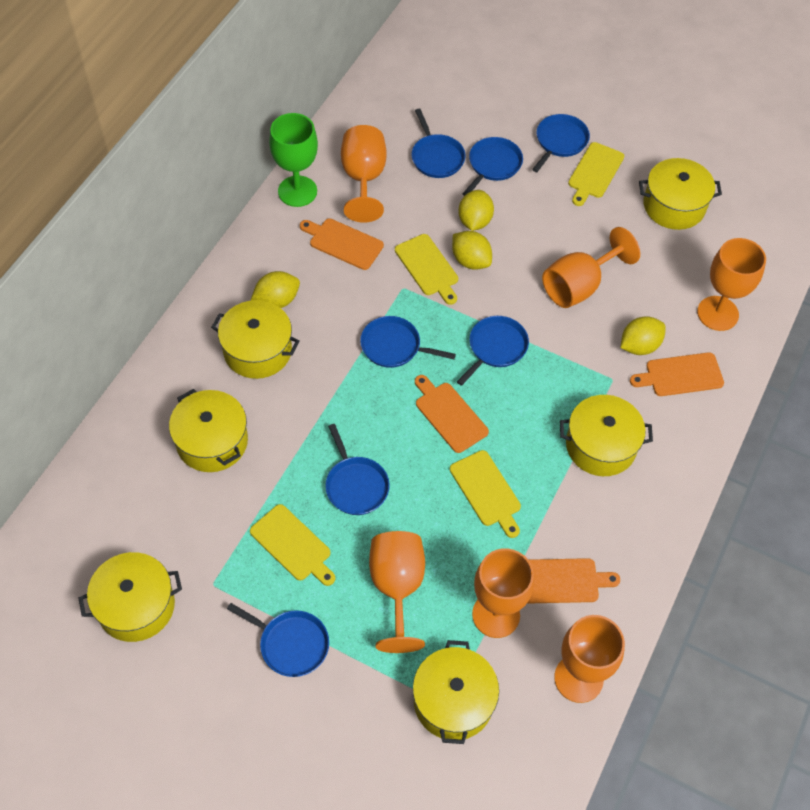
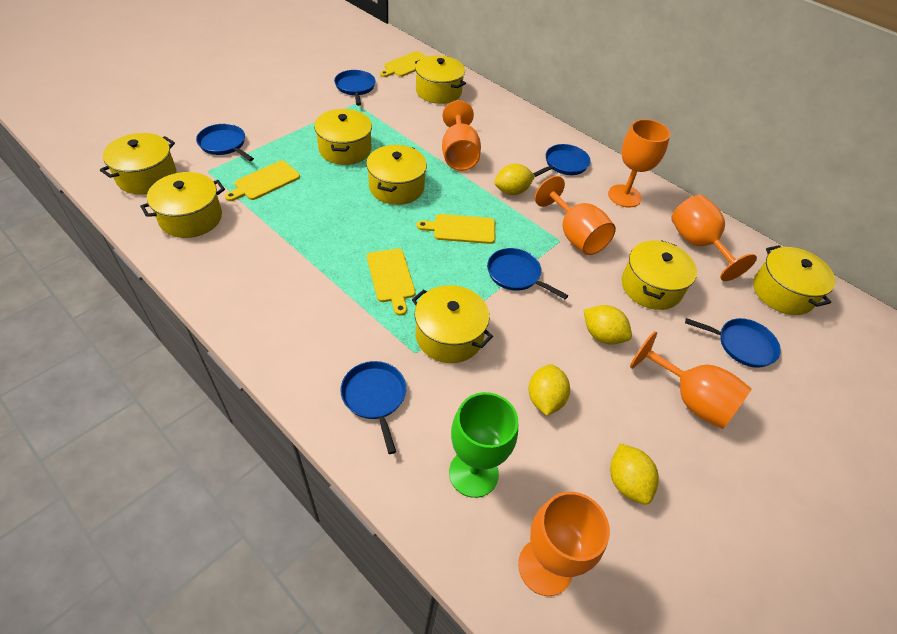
blue pan: 7 -> 6
orange cutting board: 4 -> 0
yellow pot: 6 -> 8

